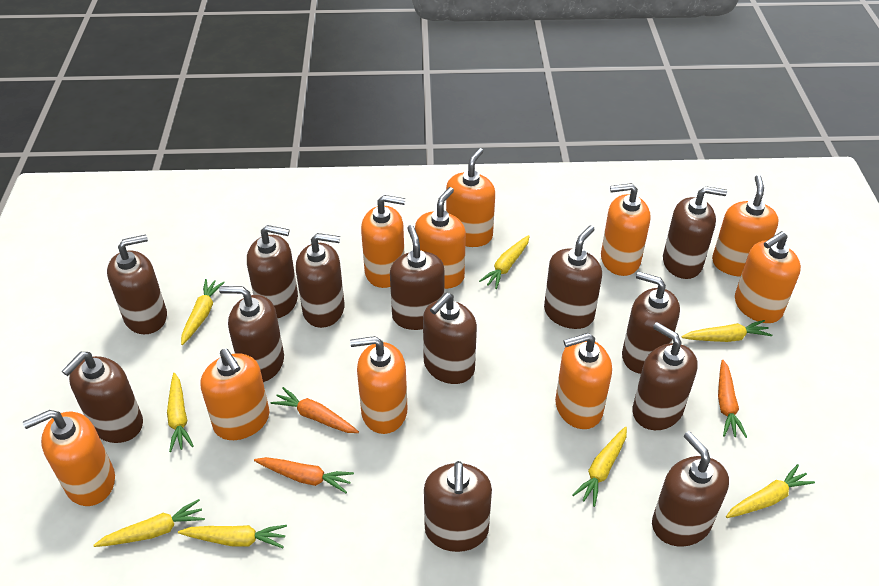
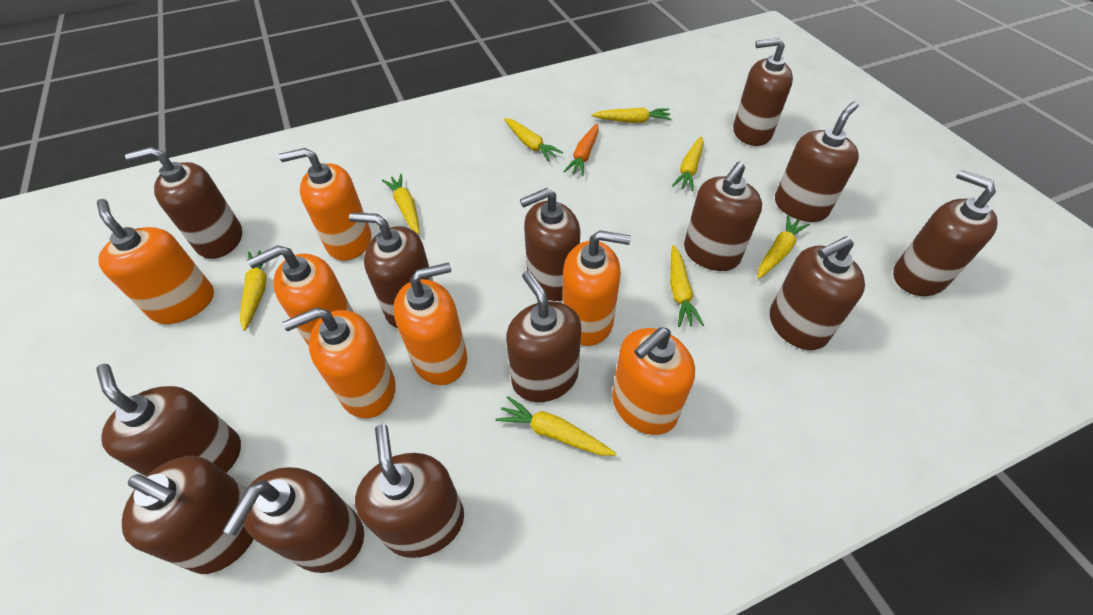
orange carrot: 3 -> 1
orange soap dispenser: 10 -> 7

